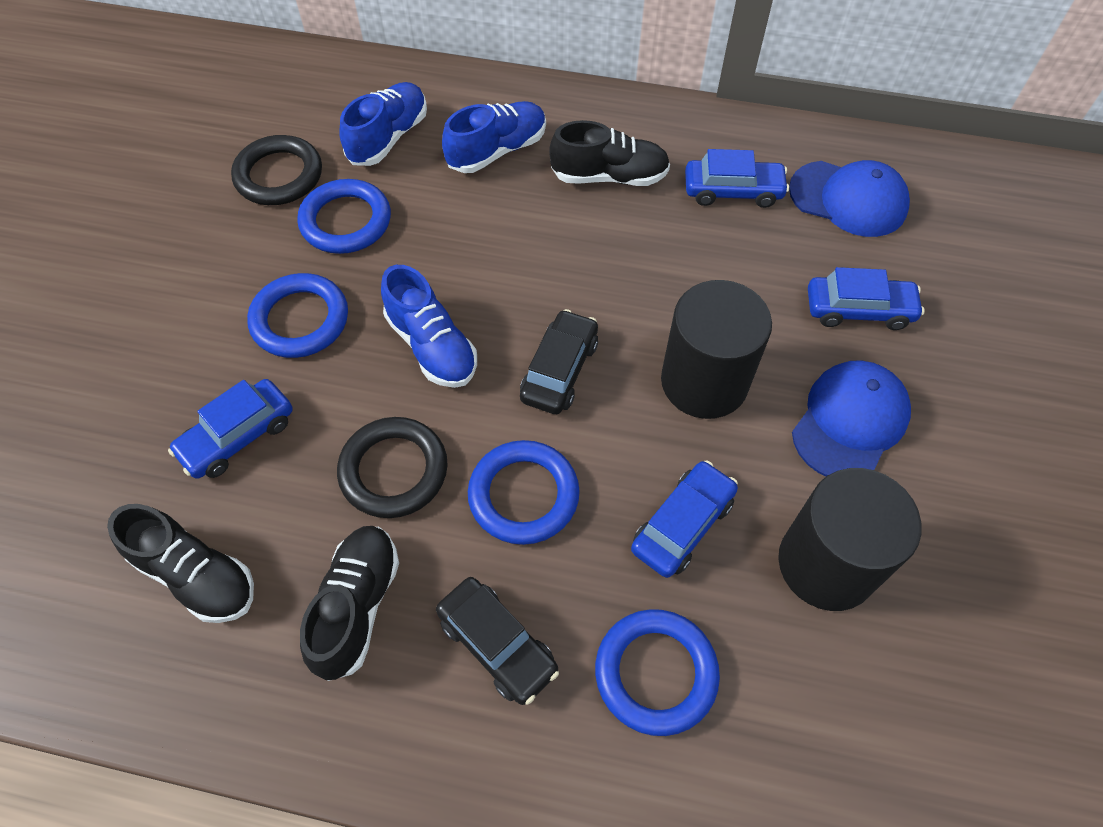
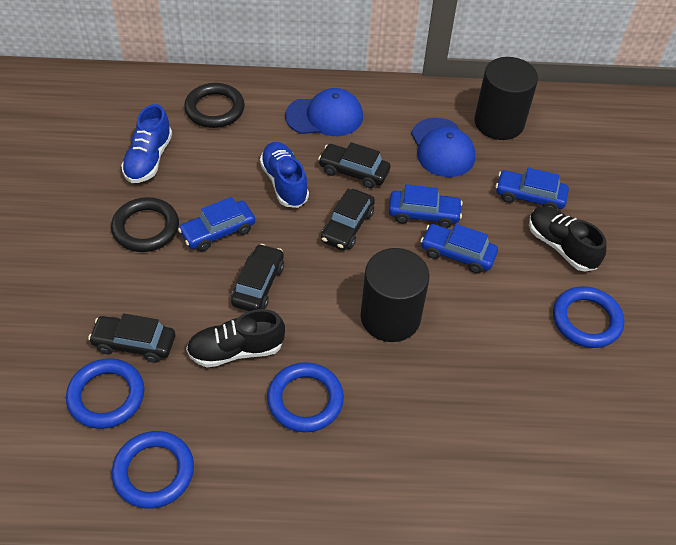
black car: 2 -> 4
black shoe: 3 -> 2
blue shoe: 3 -> 2

